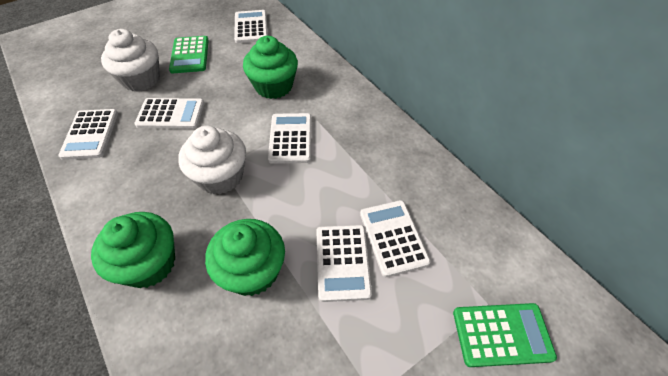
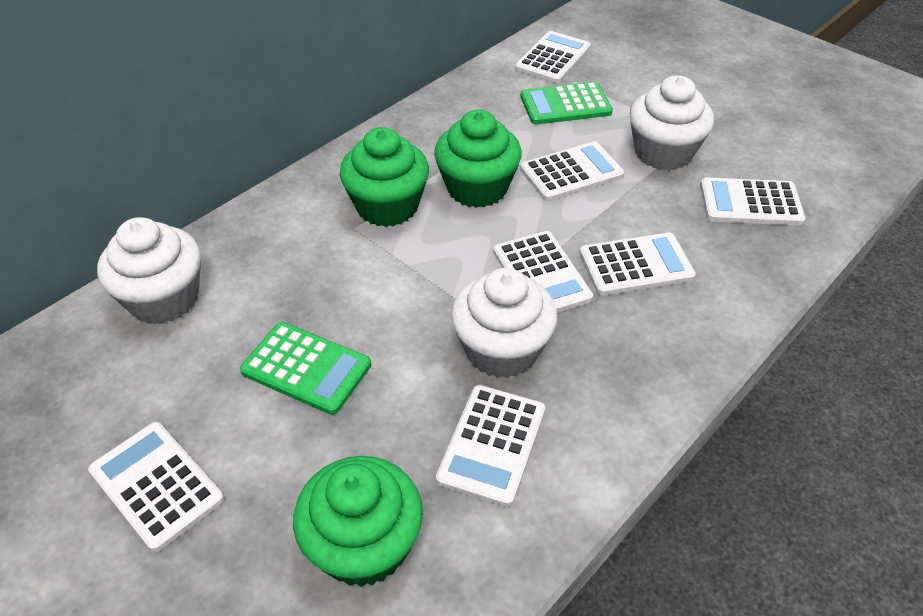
white calculator: 6 -> 7
white cupcake: 2 -> 3

